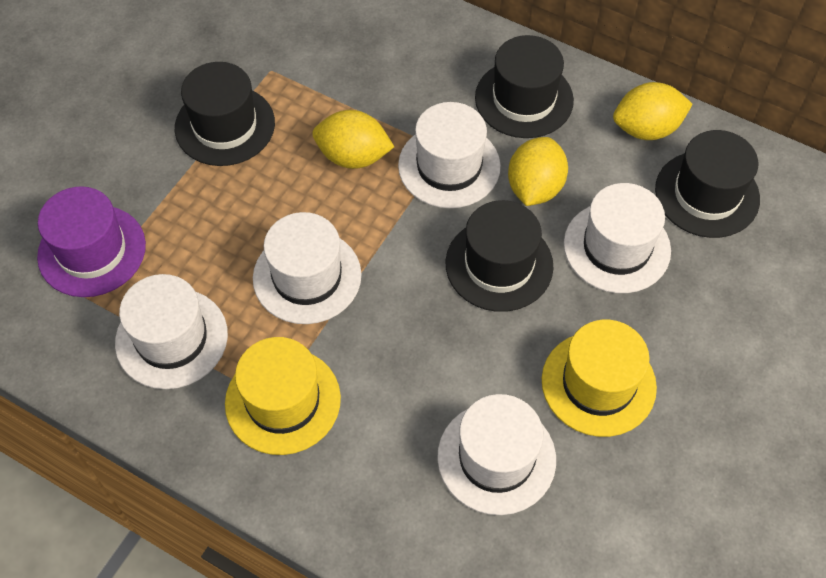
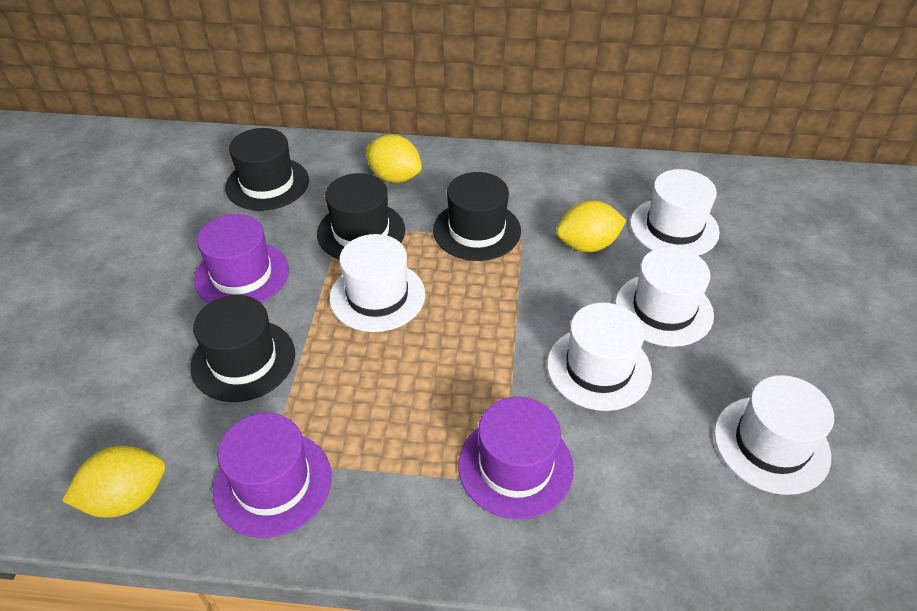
purple hat: 1 -> 3
yellow hat: 2 -> 0

